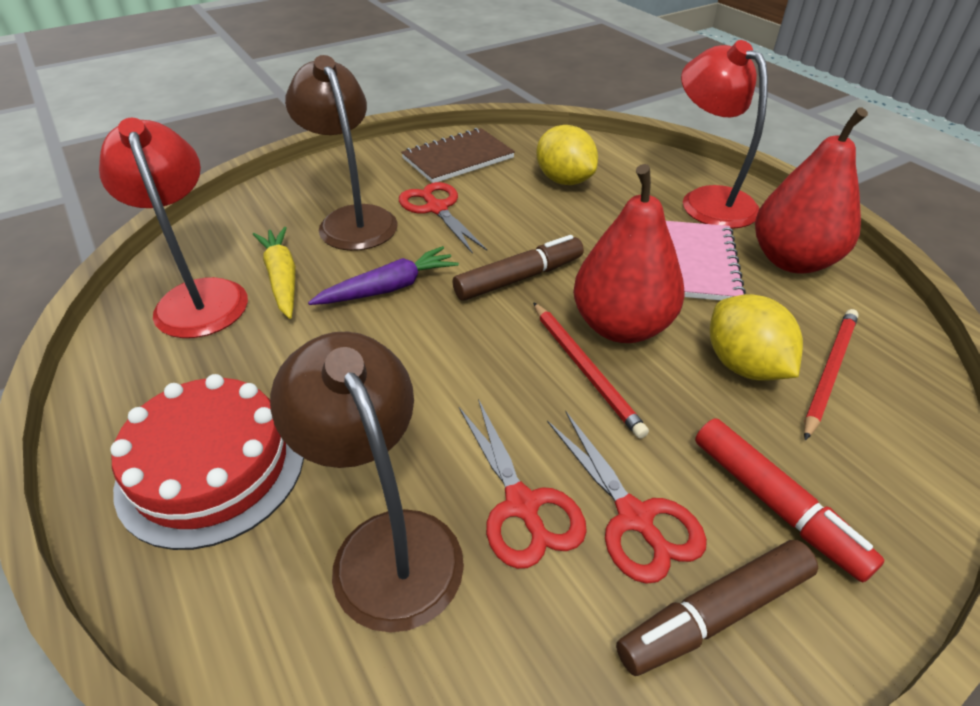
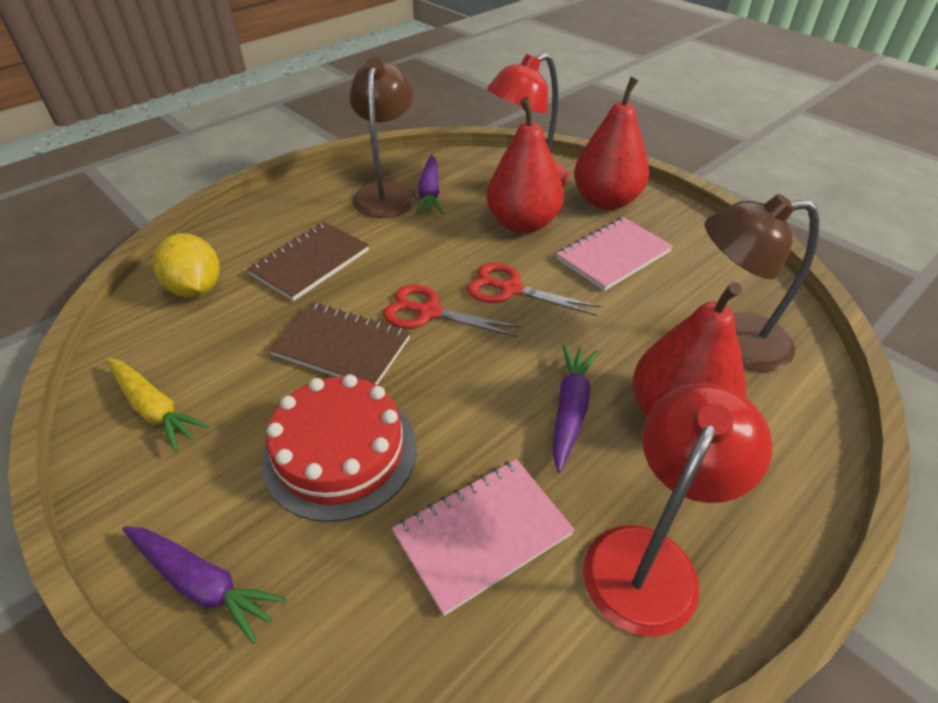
brown marker: 2 -> 0
brown notebook: 1 -> 2
pink notebook: 1 -> 2
purple carrot: 1 -> 3
red marker: 1 -> 0
red pear: 2 -> 3
red pencil: 2 -> 0
red scissors: 3 -> 2
yellow lemon: 2 -> 1

